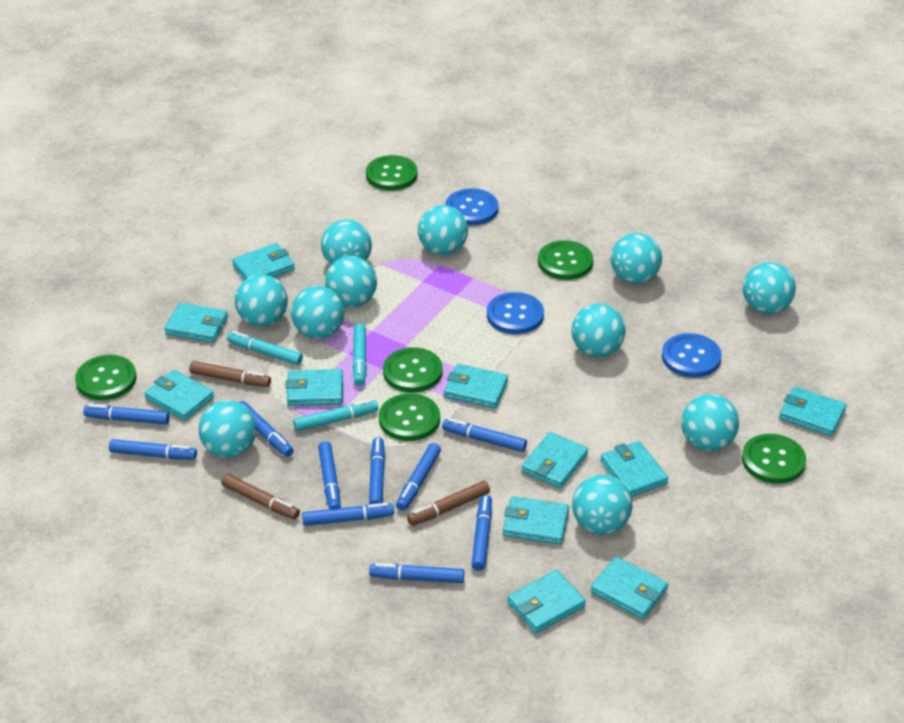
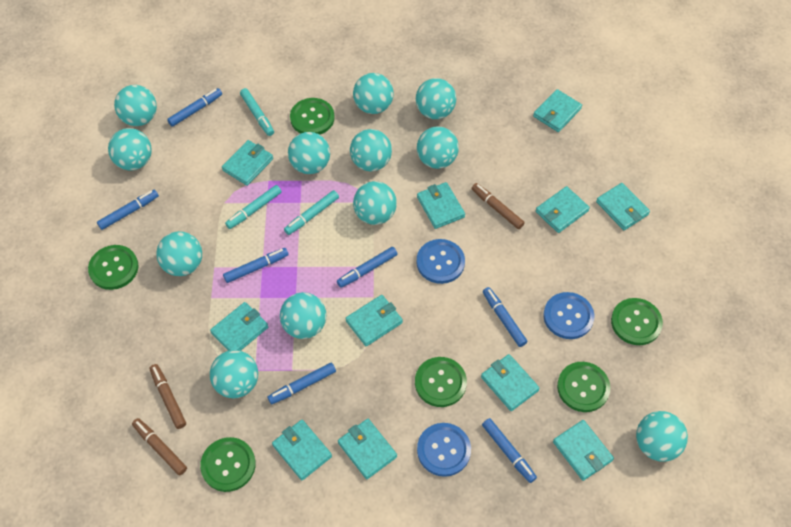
blue marker: 10 -> 7
turquoise ball: 11 -> 12

